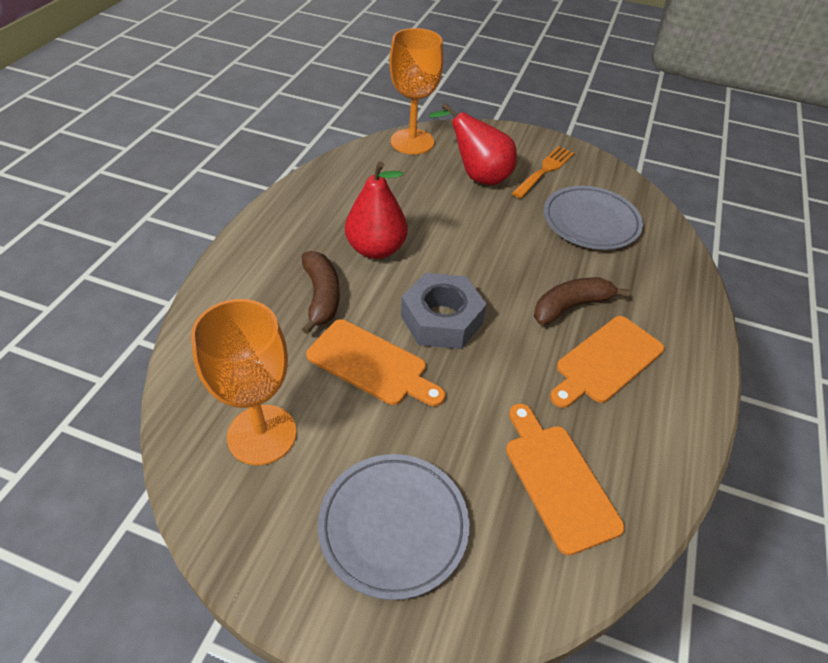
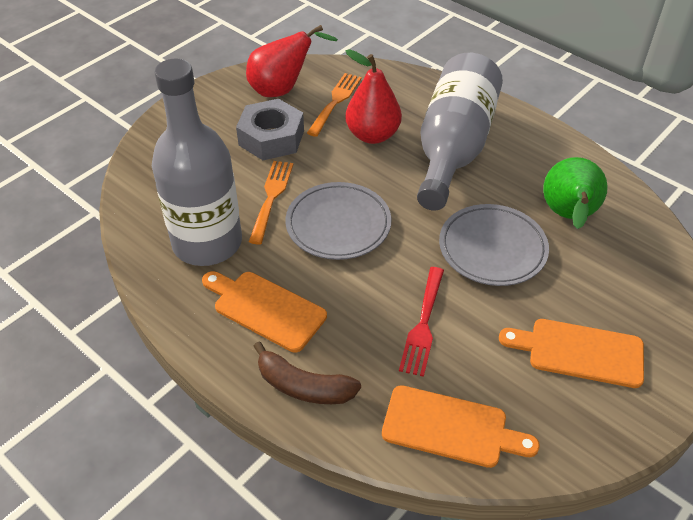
brown banana: 2 -> 1
green pear: 0 -> 1
grey bottle: 0 -> 2
orange fork: 1 -> 2
orange goblet: 2 -> 0
red fork: 0 -> 1

